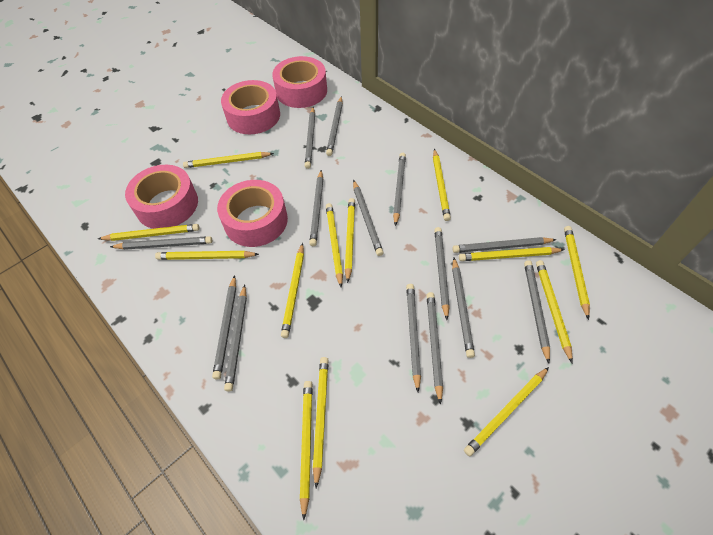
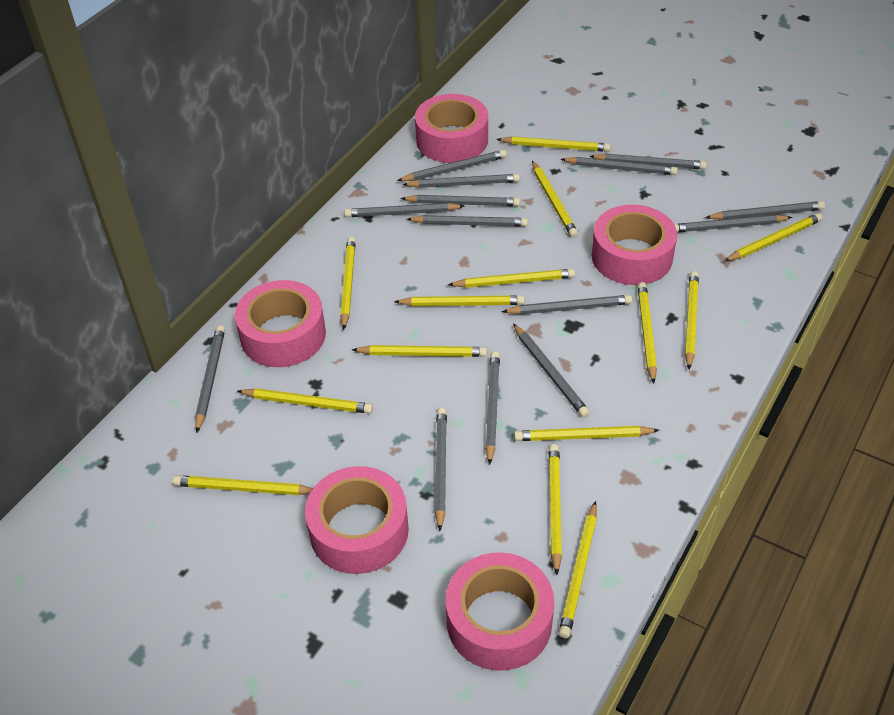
pink tape: 4 -> 5
yellow pencil: 13 -> 14

